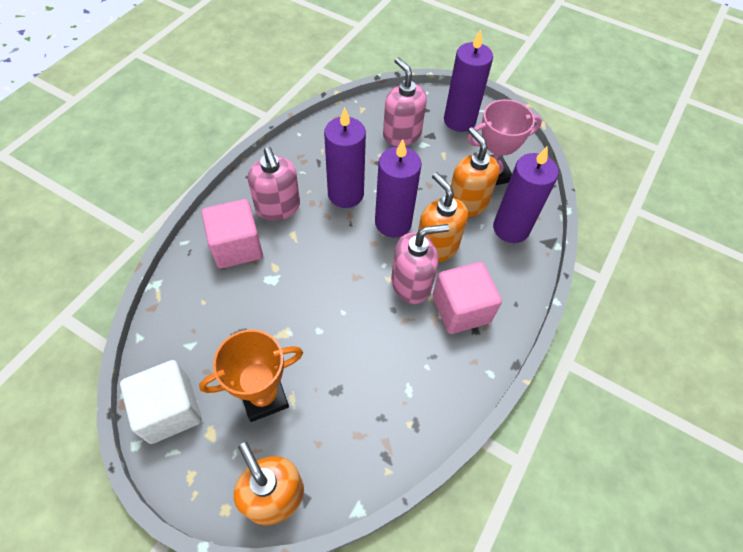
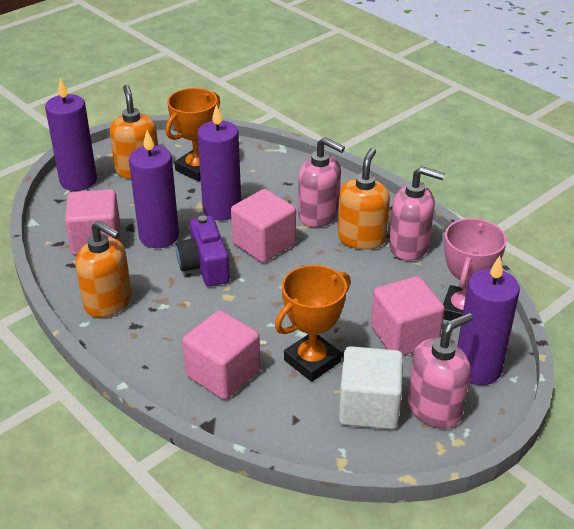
orange trophy: 1 -> 2
pink cube: 2 -> 4
purple camera: 0 -> 1

